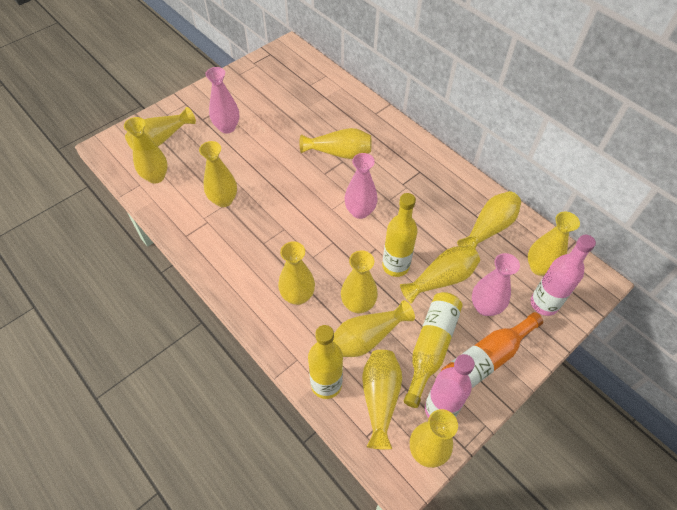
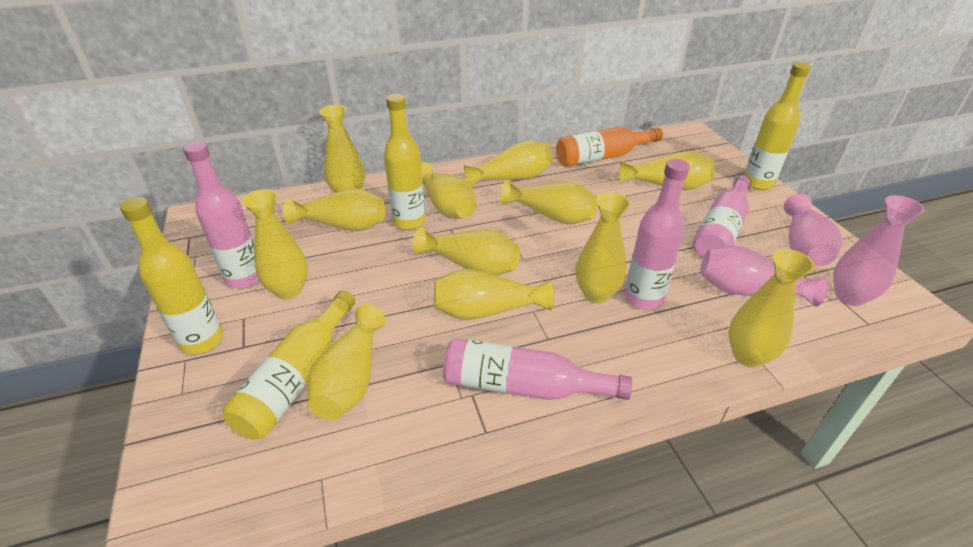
pink bottle: 2 -> 4
yellow bottle: 3 -> 4

